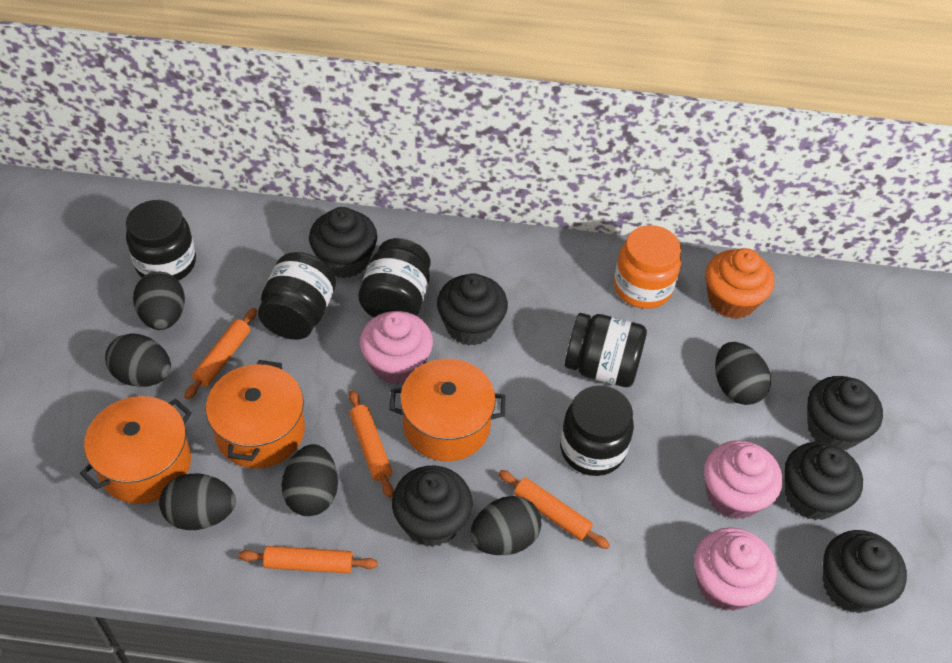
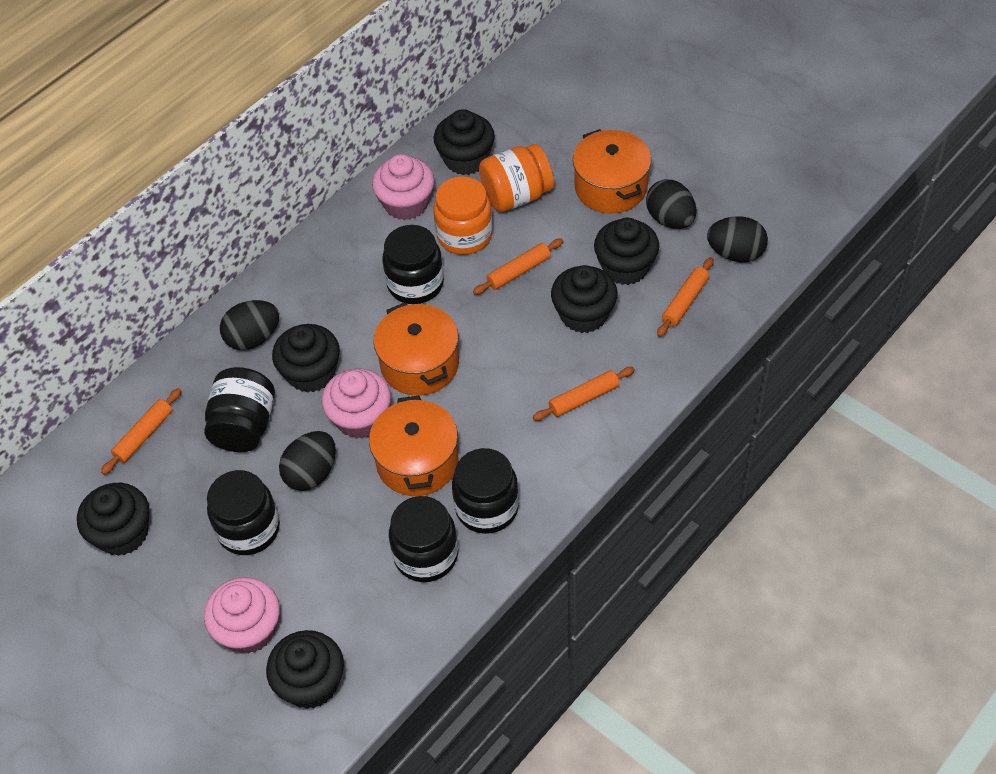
black egg: 6 -> 4
orange cupcake: 1 -> 0
orange jar: 1 -> 2

